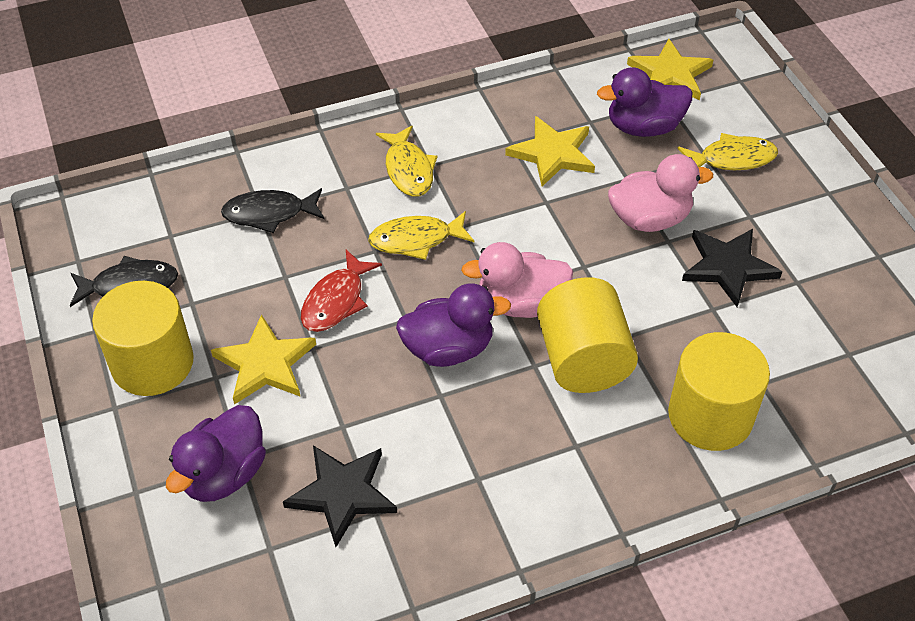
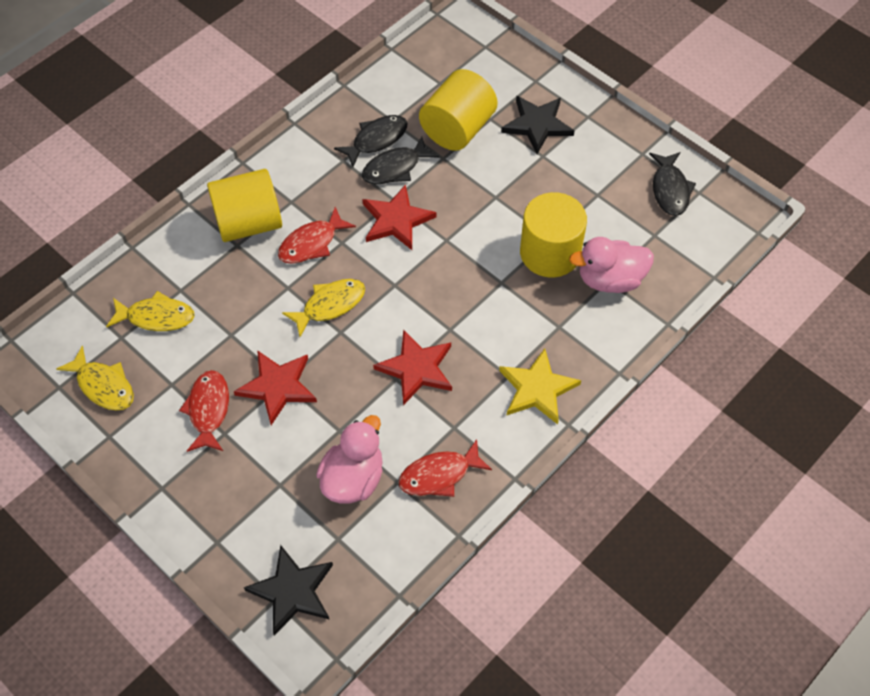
black fish: 2 -> 3
purple duck: 3 -> 0
red fish: 1 -> 3
red star: 0 -> 3
yellow star: 3 -> 1

